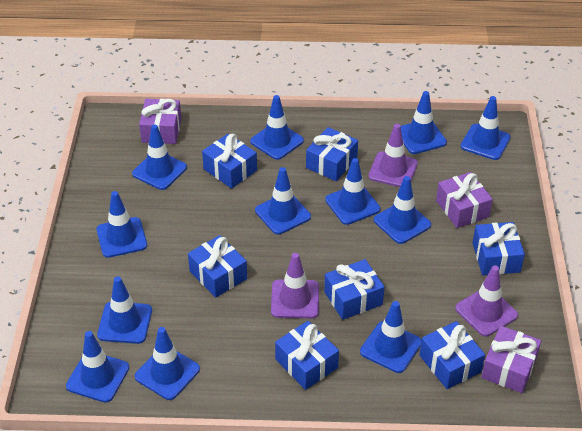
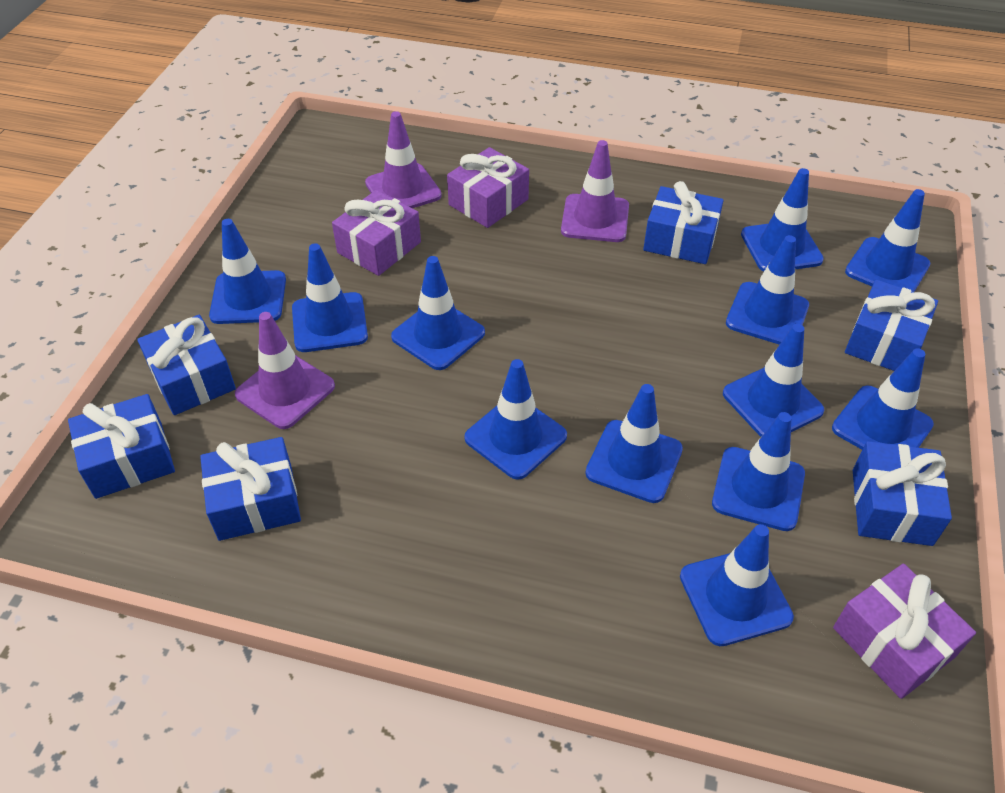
blue gift: 7 -> 6

